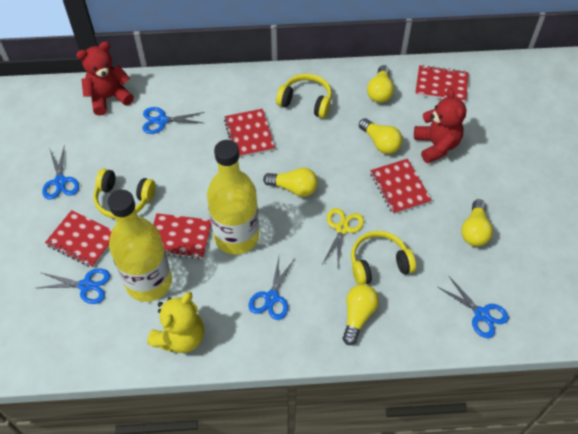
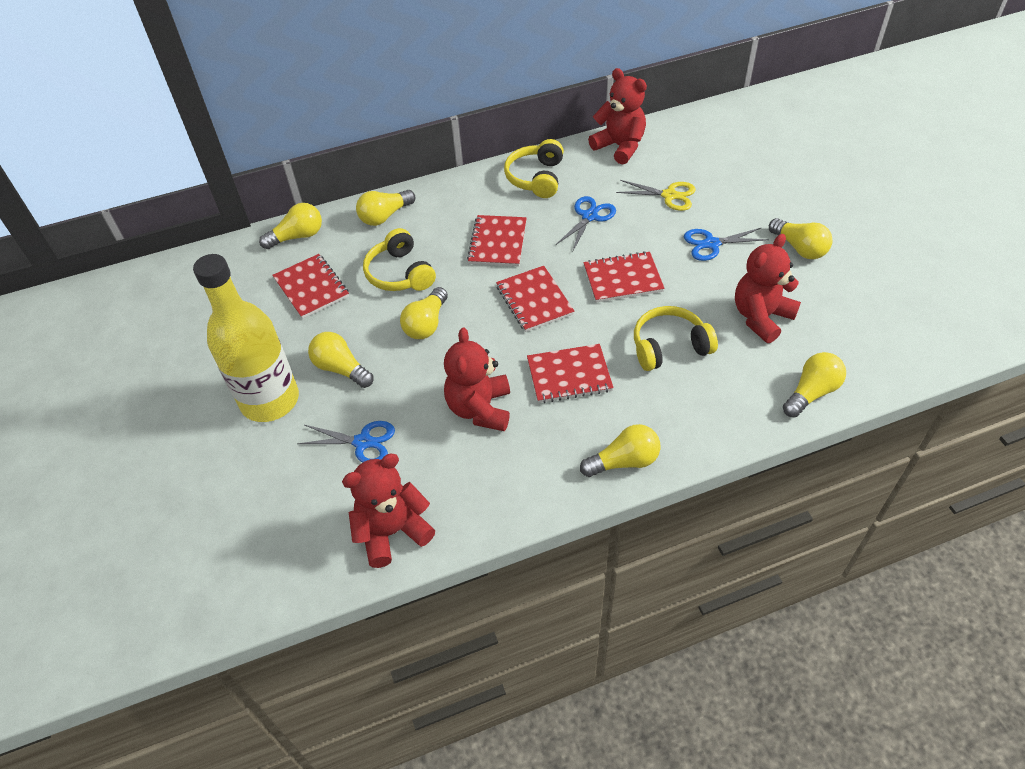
blue scissors: 5 -> 3
red teddy bear: 2 -> 4
yellow bottle: 2 -> 1
yellow light bulb: 5 -> 7
yellow teddy bear: 1 -> 0

